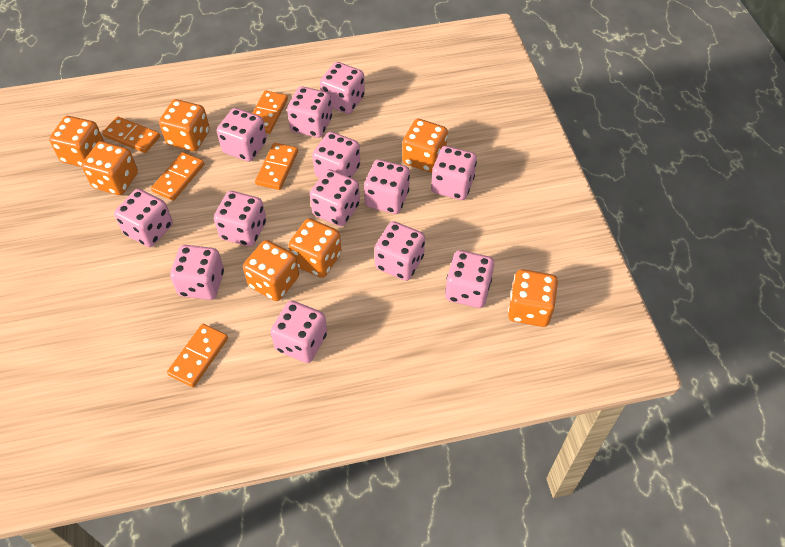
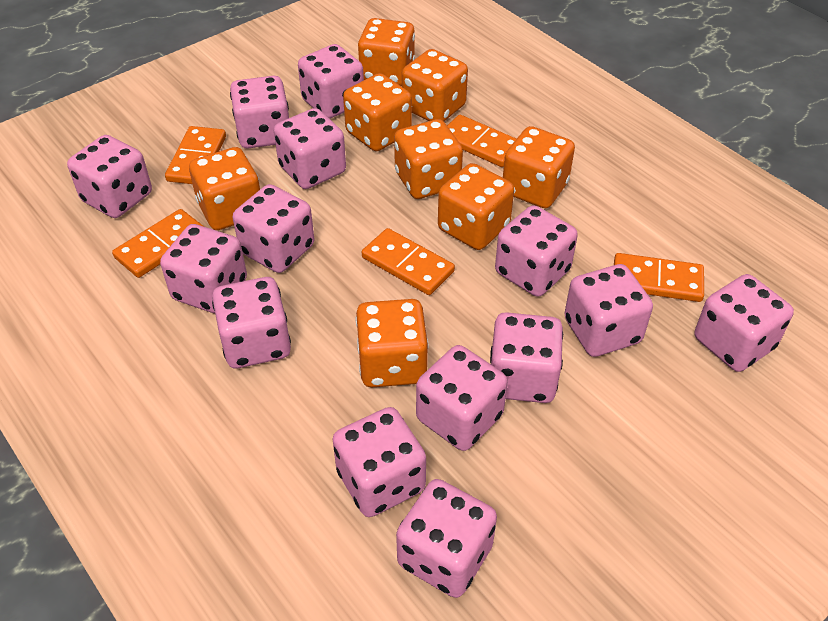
orange dice: 7 -> 8
pink dice: 13 -> 14

